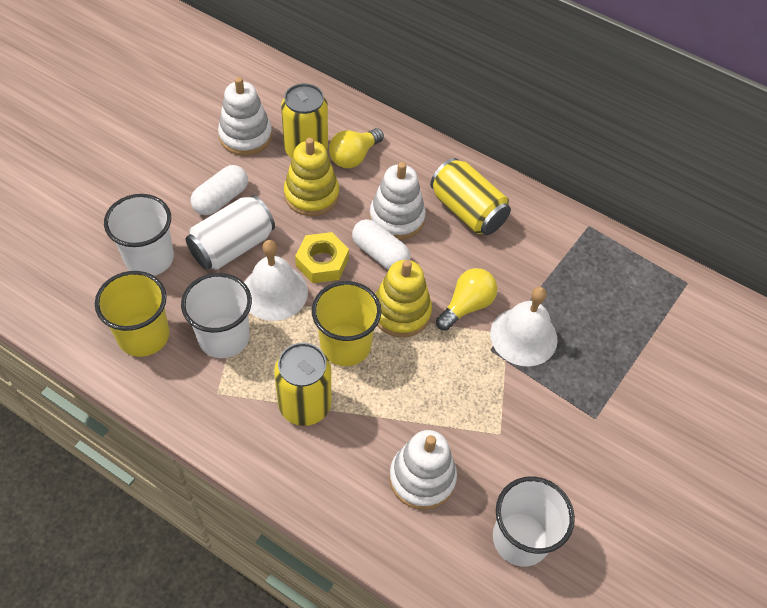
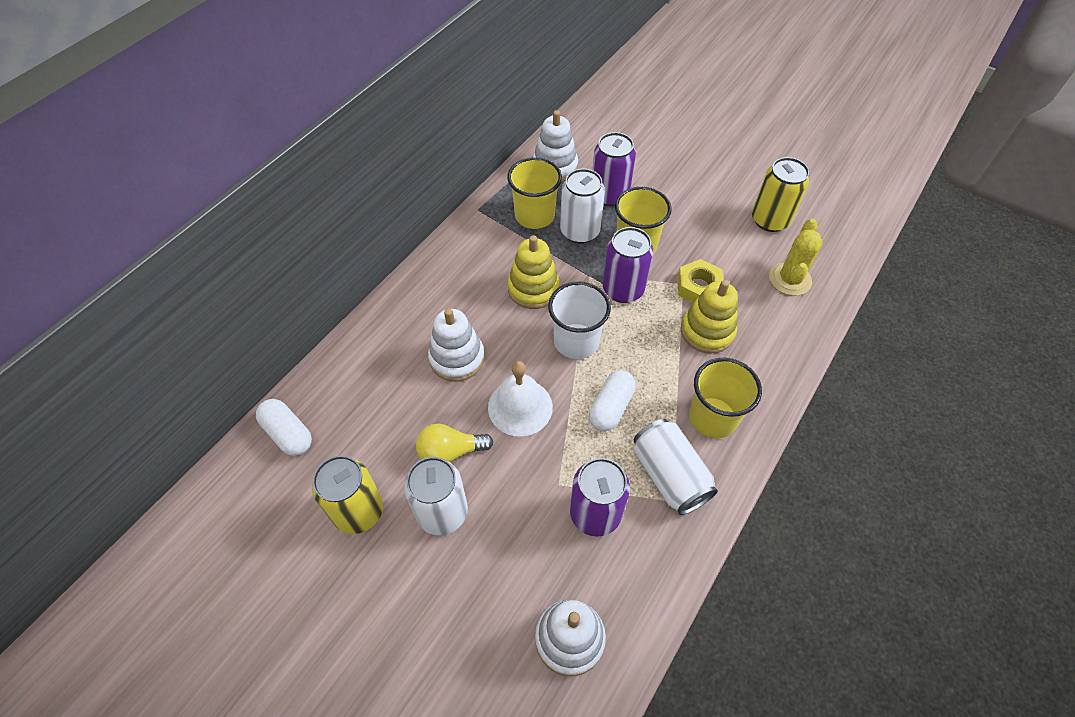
purple can: 0 -> 3
white bell: 2 -> 1
white can: 1 -> 3
white cup: 3 -> 1
yellow cactus: 0 -> 1
yellow can: 3 -> 2
yellow cup: 2 -> 3
yellow light bulb: 2 -> 1

